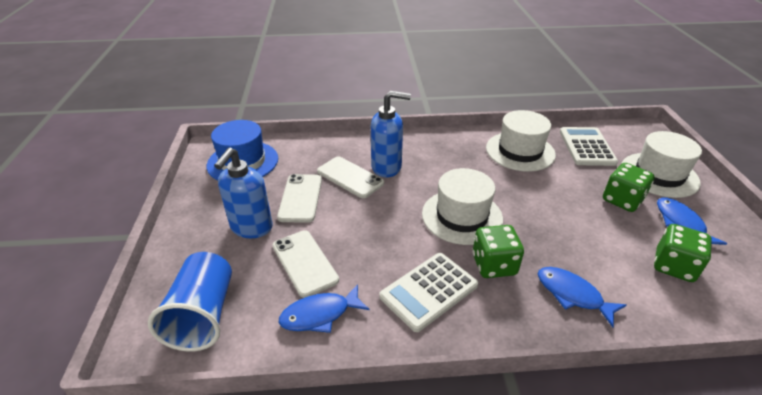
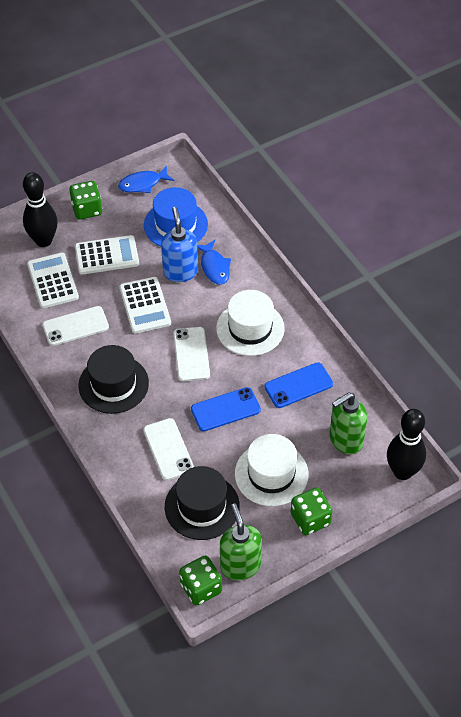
black bowling pin: 0 -> 2
black hat: 0 -> 2
blue cup: 1 -> 0
blue fish: 3 -> 2
blue phone: 0 -> 2
blue soap dispenser: 2 -> 1
green soap dispenser: 0 -> 2
white calculator: 2 -> 3
white hat: 3 -> 2

